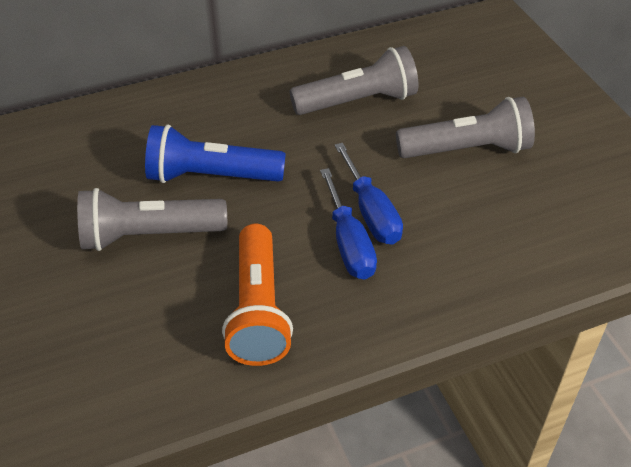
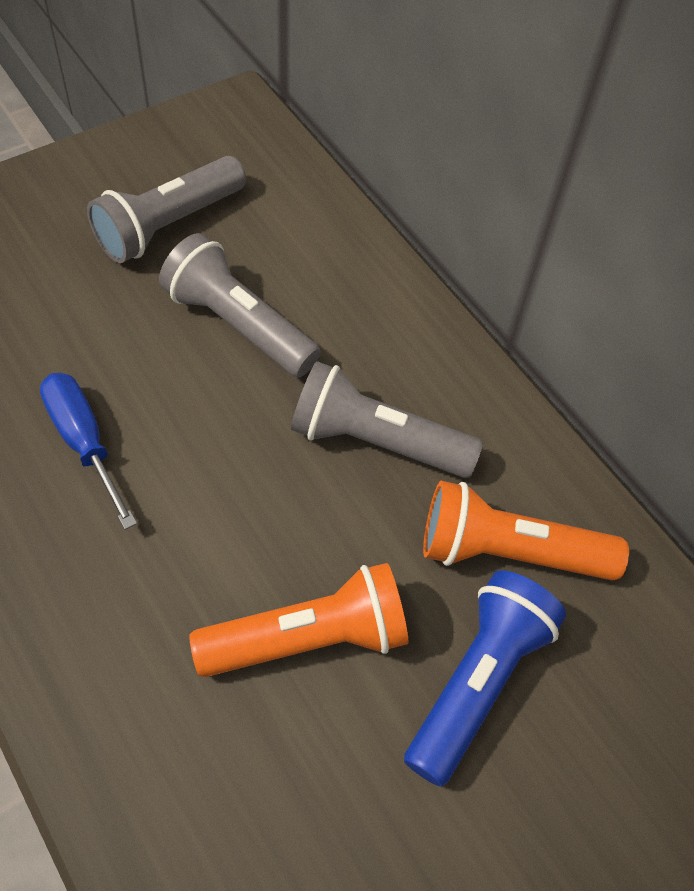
blue screwdriver: 2 -> 1
orange flashlight: 1 -> 2

